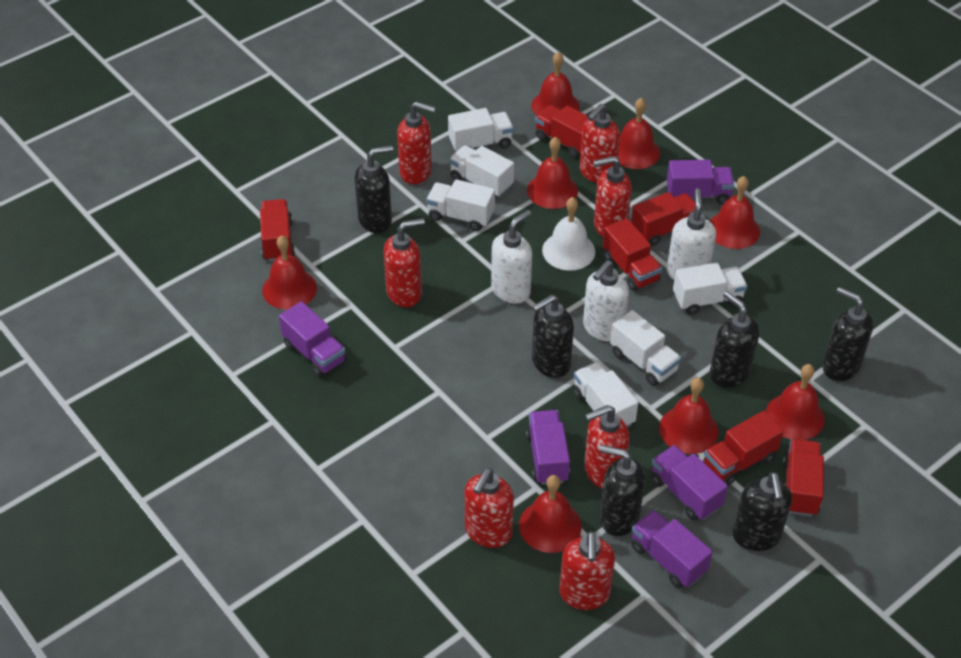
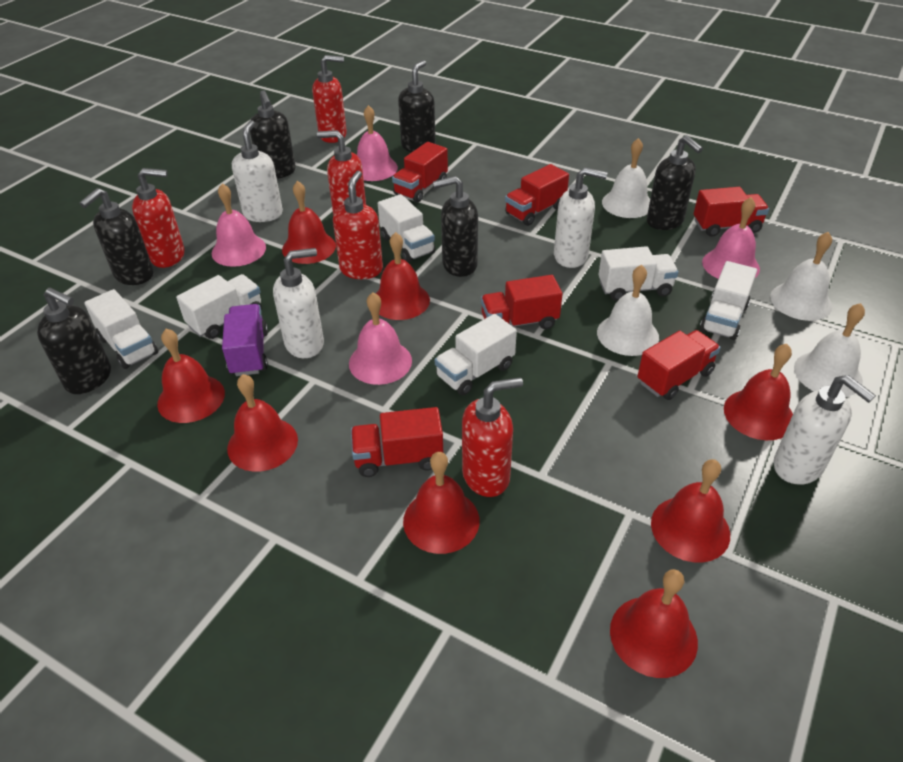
pink bell: 0 -> 4
purple truck: 5 -> 1
red soap dispenser: 7 -> 5
white bell: 1 -> 4
white soap dispenser: 3 -> 4

